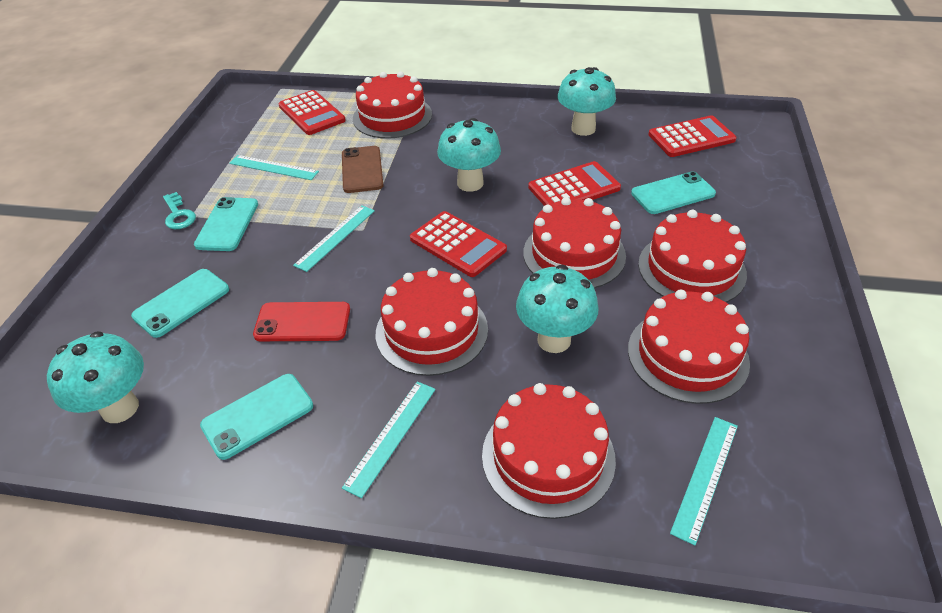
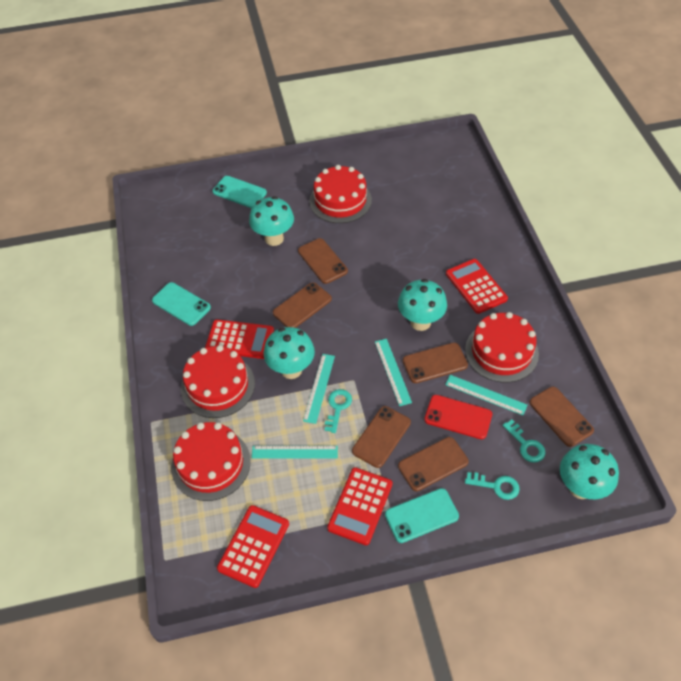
brown phone: 1 -> 6
red cake: 6 -> 4
turquoise key: 1 -> 3
turquoise phone: 4 -> 3

